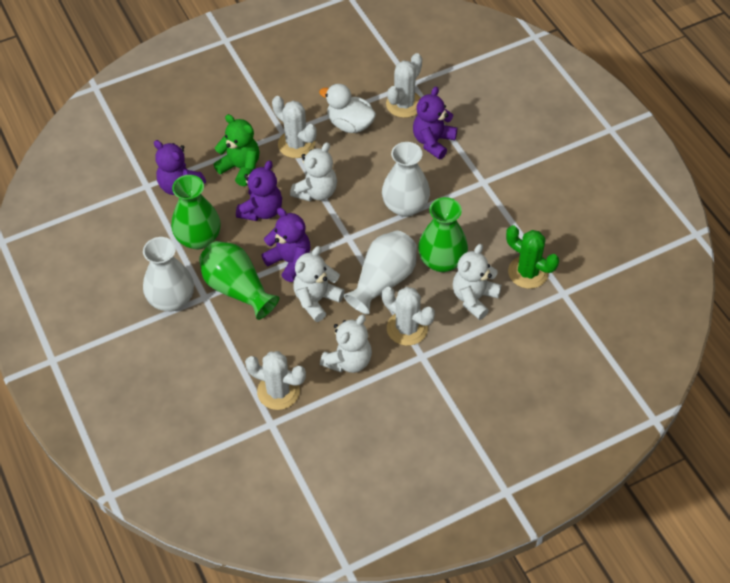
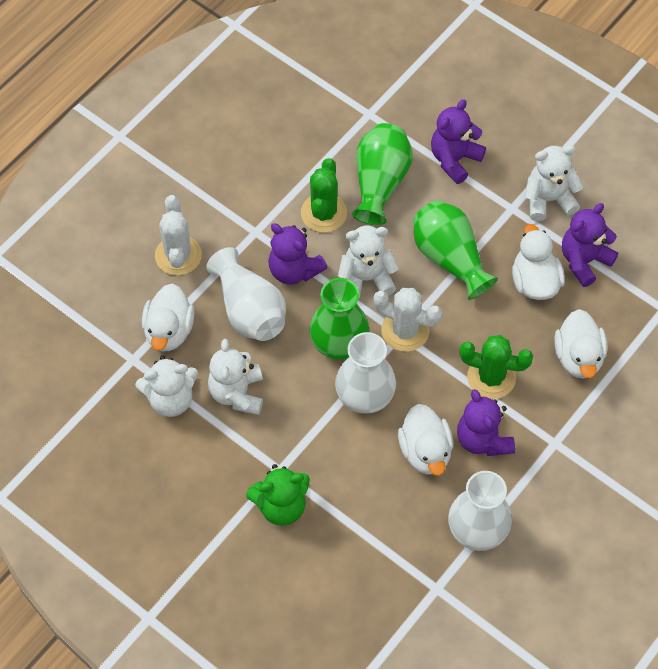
green cactus: 1 -> 2
white cactus: 4 -> 2
white duck: 1 -> 4

